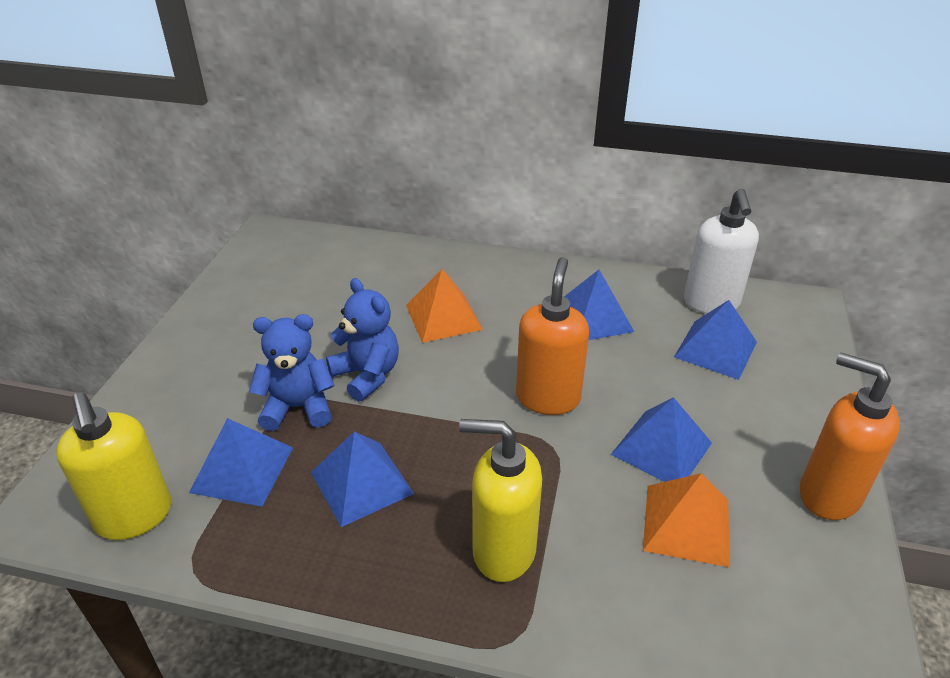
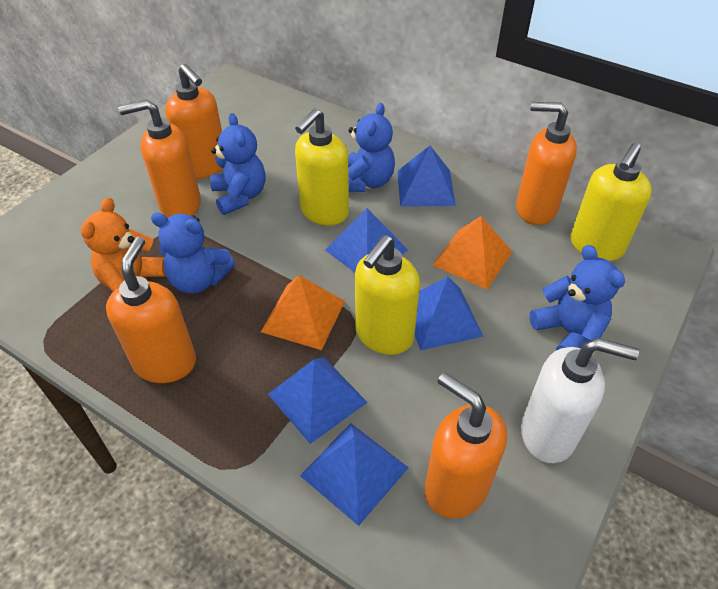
blue teddy bear: 2 -> 4
orange soap dispenser: 2 -> 5
orange teddy bear: 0 -> 1
yellow soap dispenser: 2 -> 3

